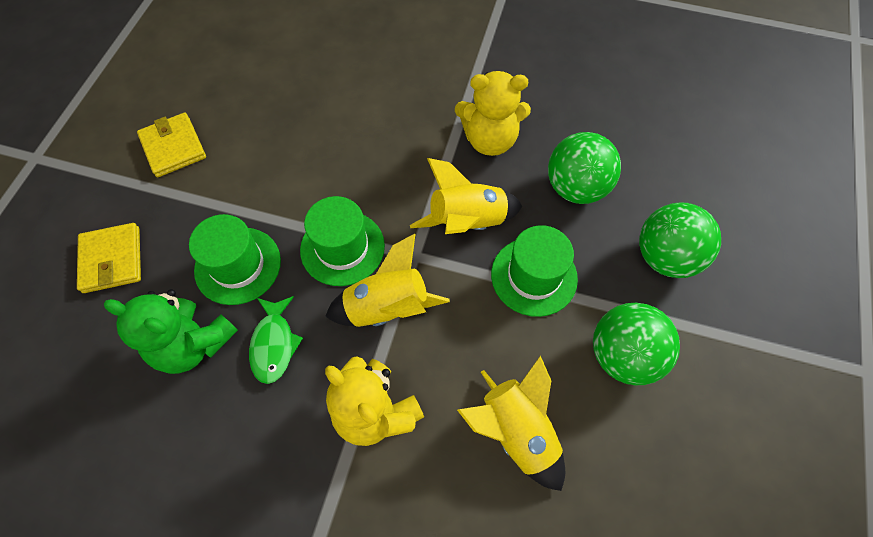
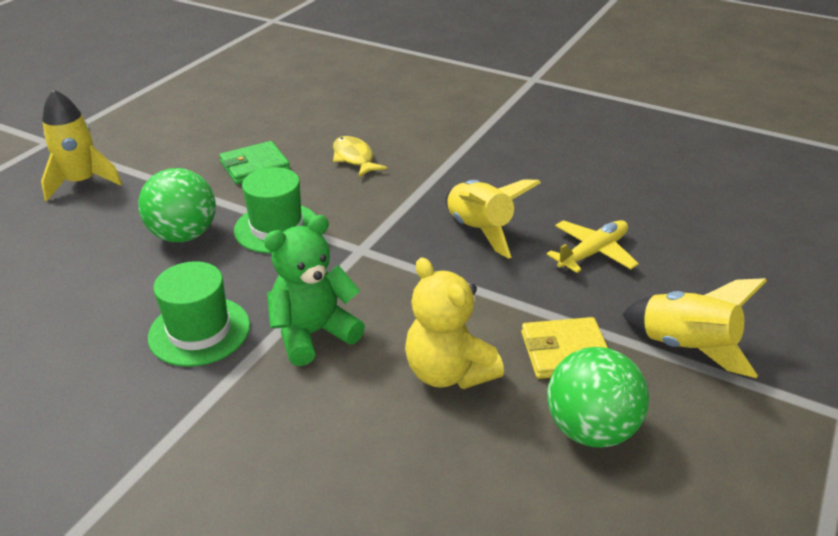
green ball: 3 -> 2
green fish: 1 -> 0
green hat: 3 -> 2
green wallet: 0 -> 1
yellow fish: 0 -> 1
yellow plane: 0 -> 1
yellow teddy bear: 2 -> 1
yellow wallet: 2 -> 1

